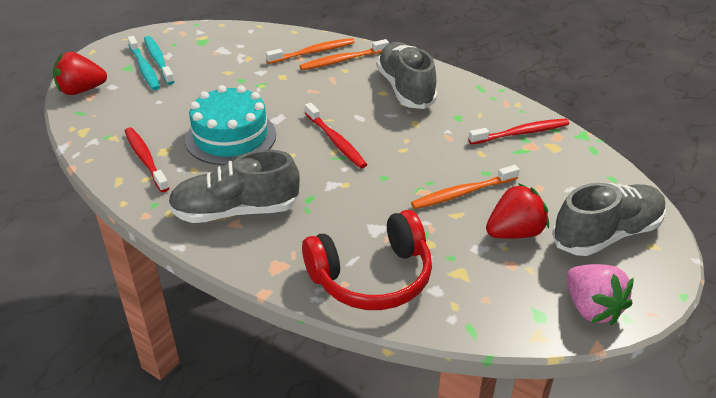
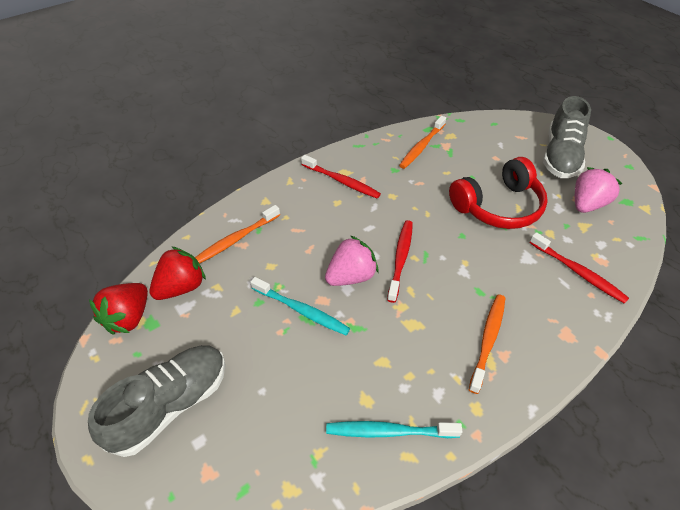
grey shoe: 3 -> 2
pink strawberry: 1 -> 2
turquoise cake: 1 -> 0

